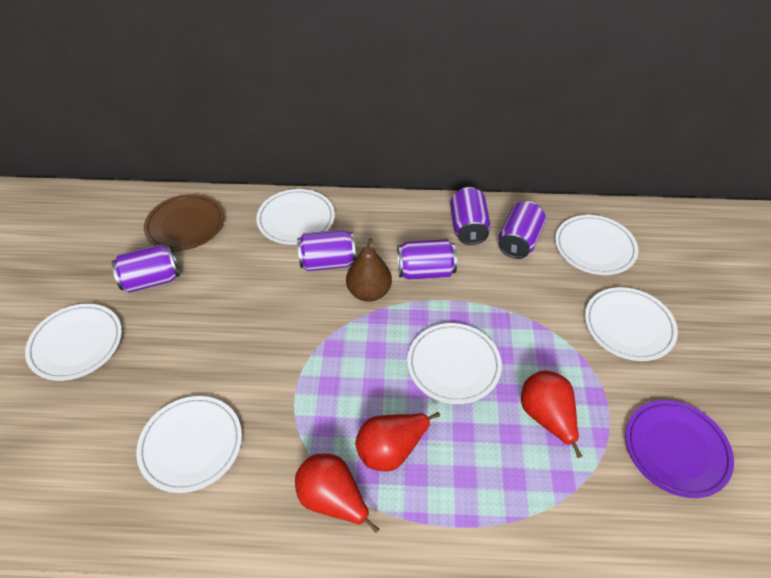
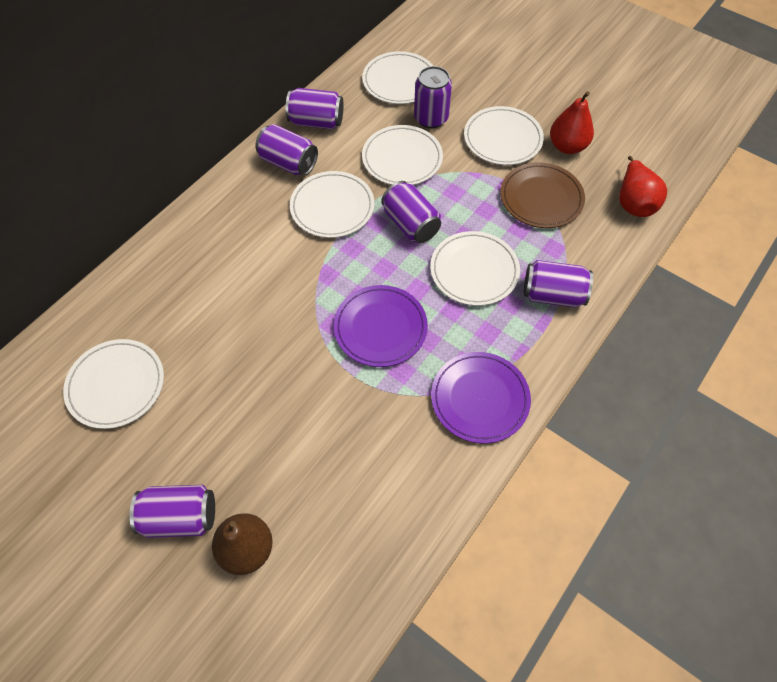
purple can: 5 -> 6
purple plate: 1 -> 2
red pear: 3 -> 2

